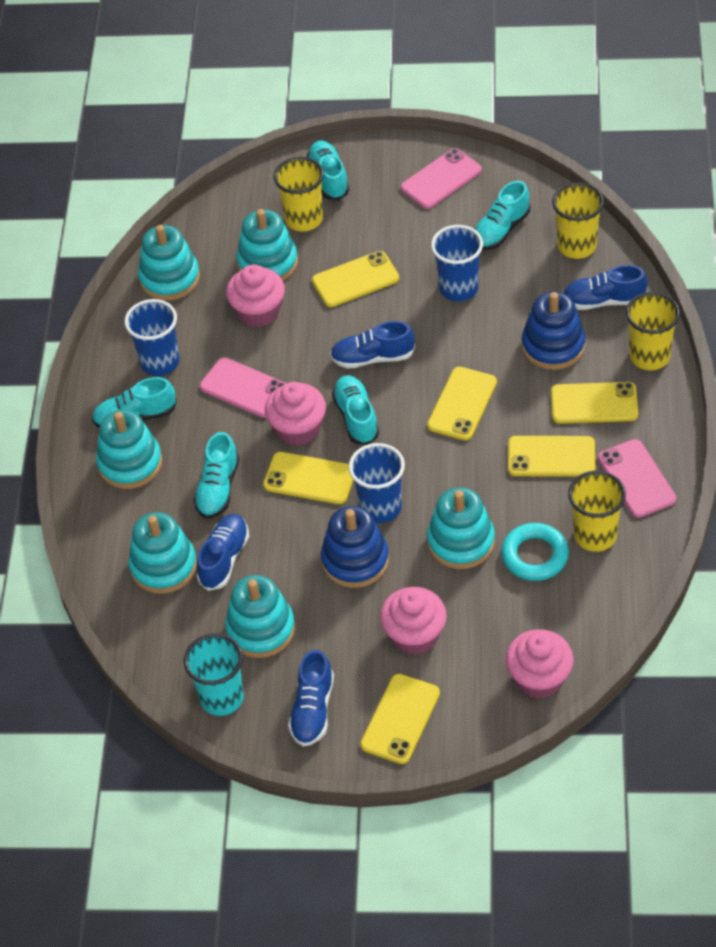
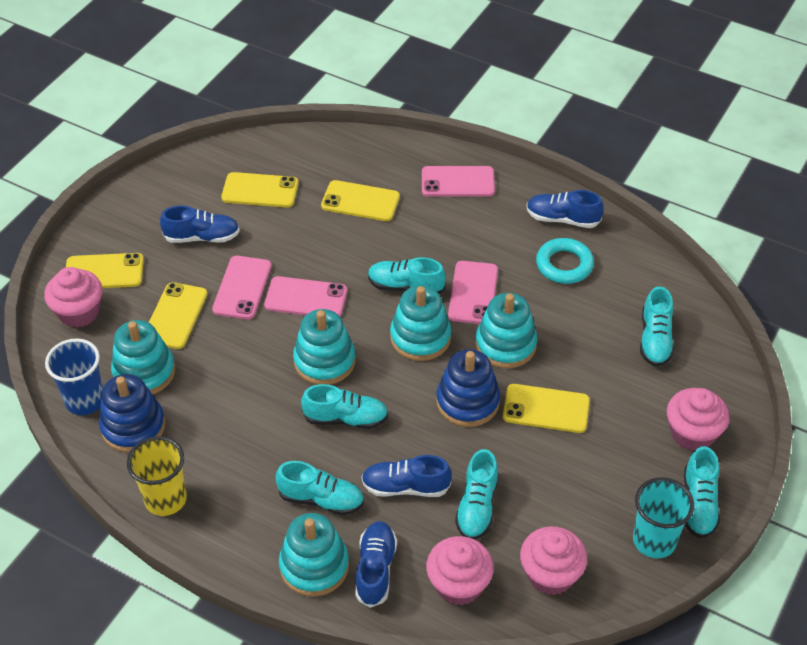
blue cup: 3 -> 1
pink phone: 3 -> 4
turquoise shoe: 5 -> 6
turquoise stacking toy: 6 -> 5
yellow cup: 4 -> 1
yellow phone: 6 -> 5

